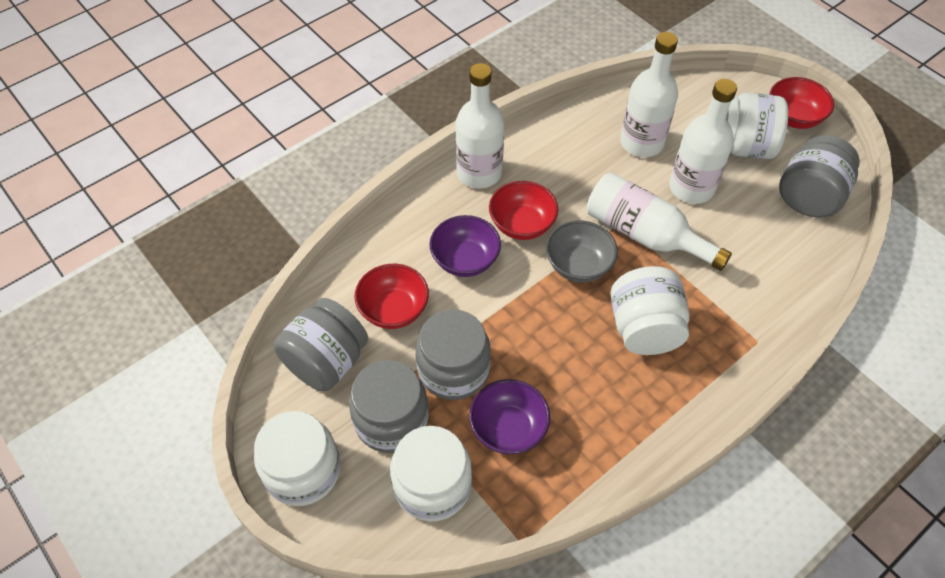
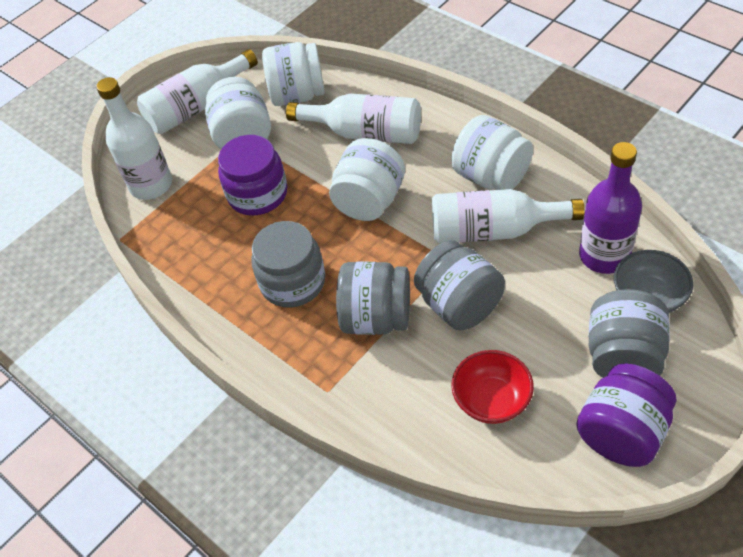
purple bottle: 0 -> 1
purple bowl: 2 -> 0
purple jar: 0 -> 2
red bowl: 3 -> 1

